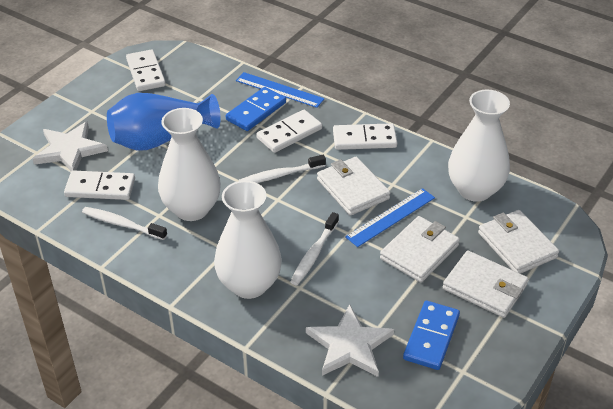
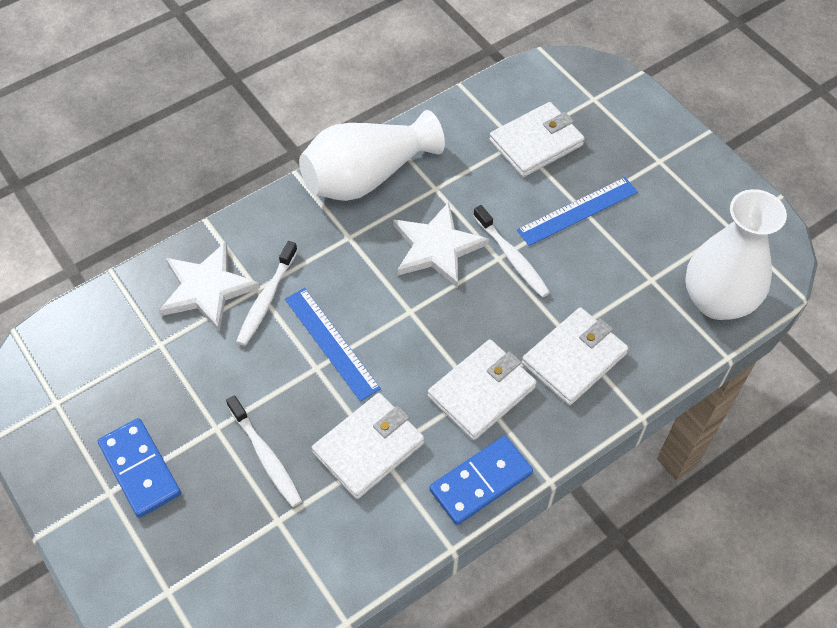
blue vase: 1 -> 0
white domino: 4 -> 0
white vase: 3 -> 2

